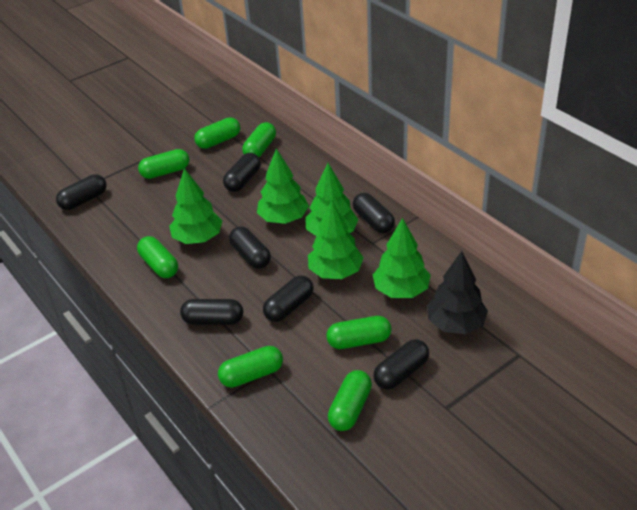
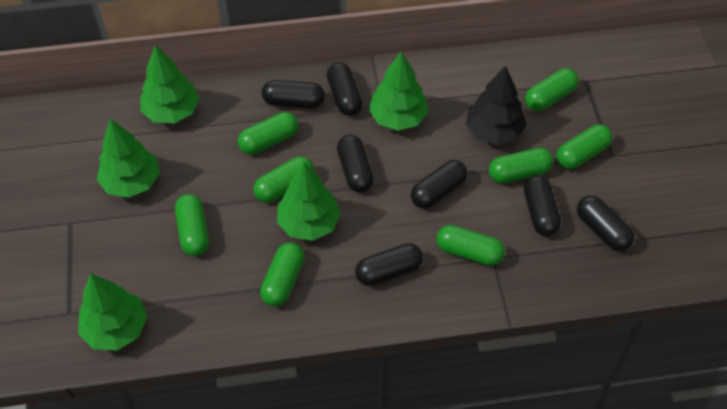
green capsule: 7 -> 8

